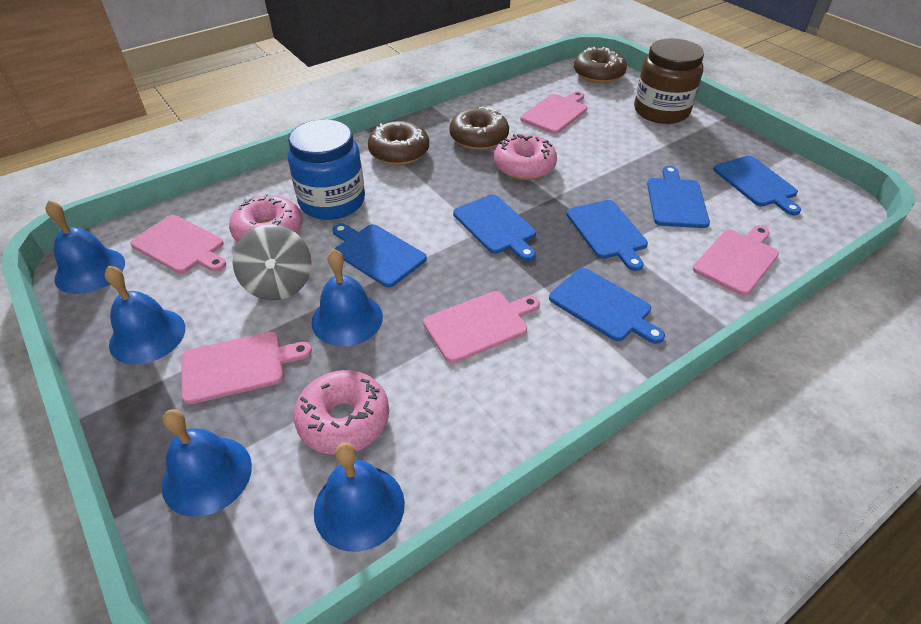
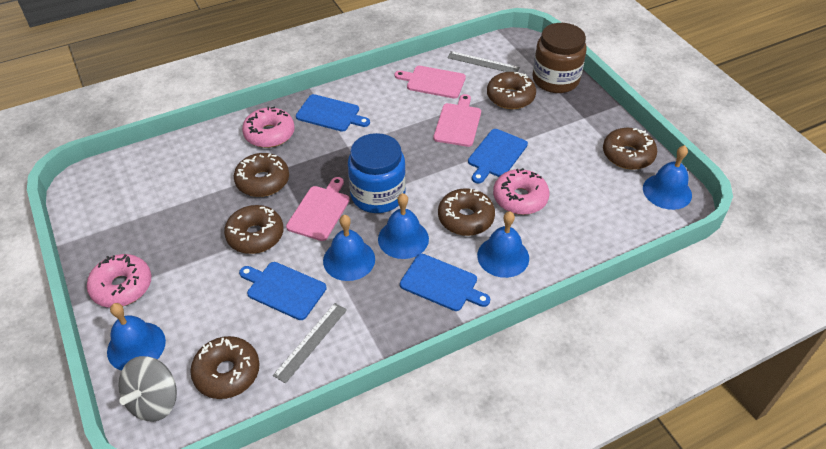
blue cutting board: 6 -> 4
brown donut: 3 -> 6
grey ruler: 0 -> 2
pink cutting board: 5 -> 3

